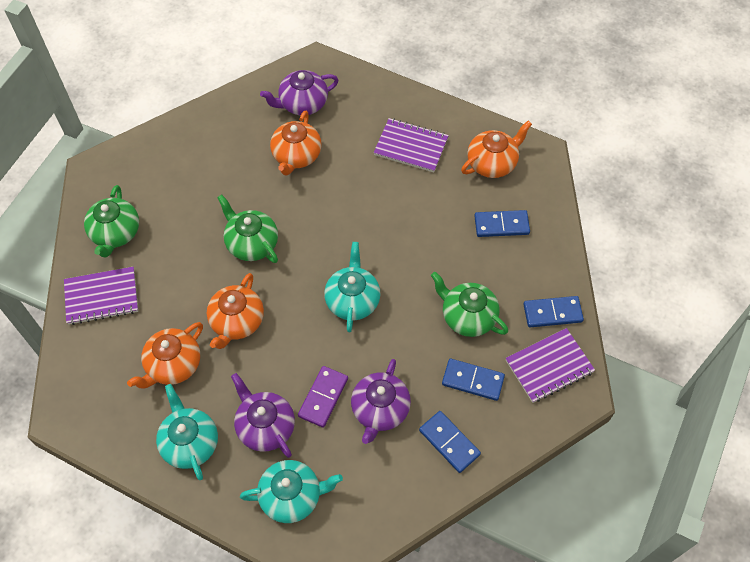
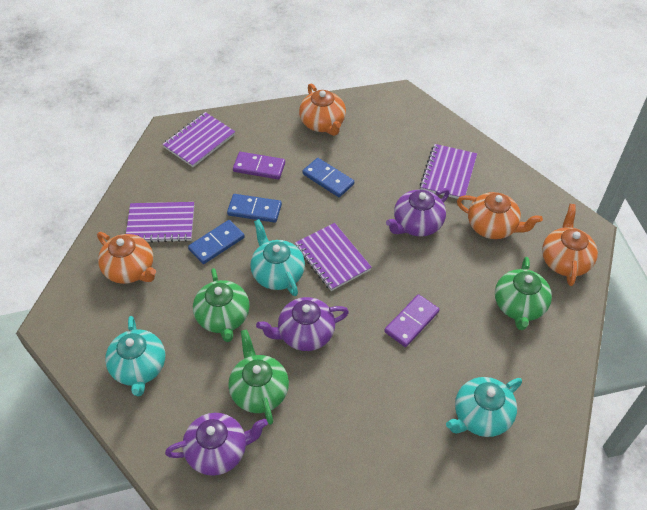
blue domino: 4 -> 3
purple domino: 1 -> 2
purple notebook: 3 -> 4

